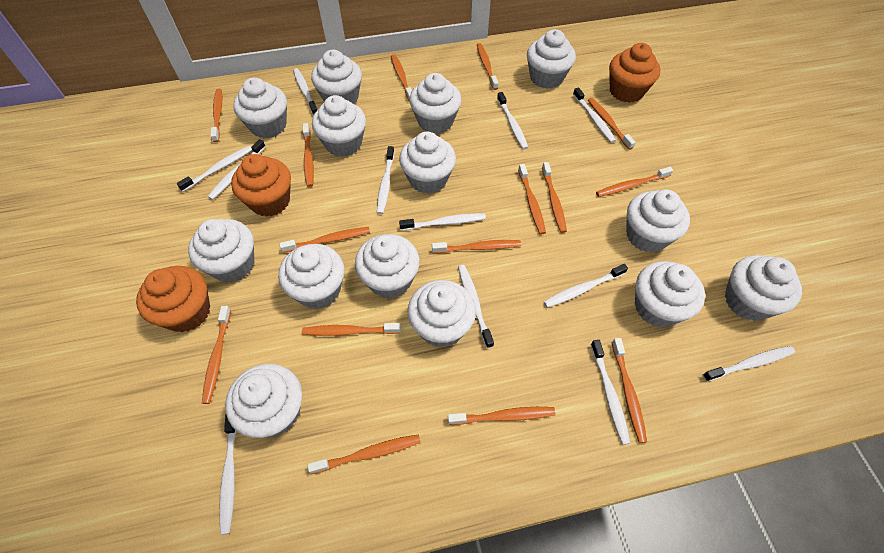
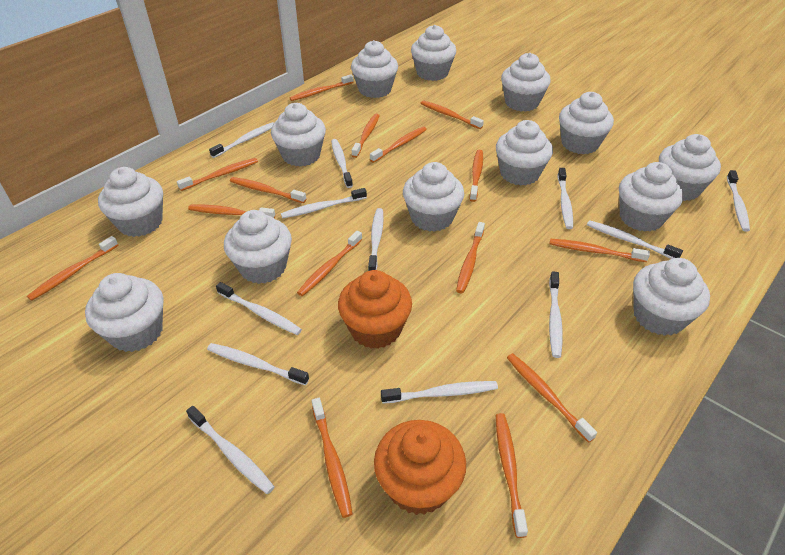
orange cupcake: 3 -> 2
white cupcake: 14 -> 13

